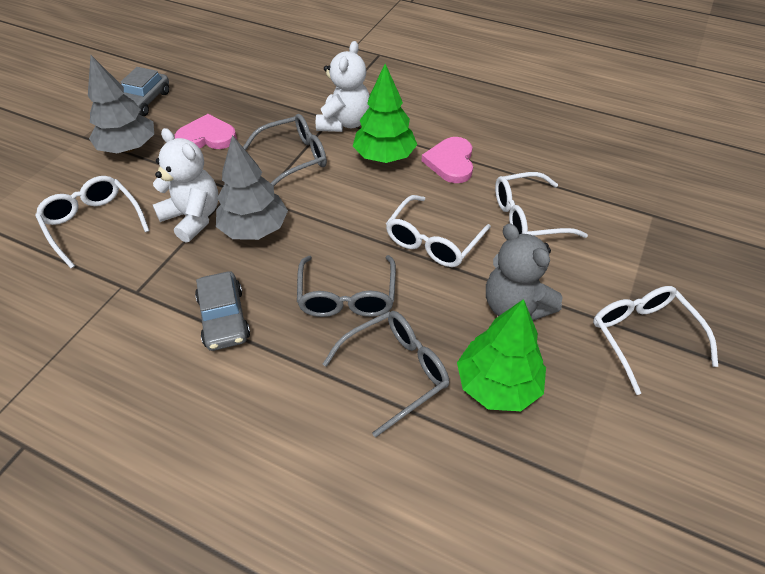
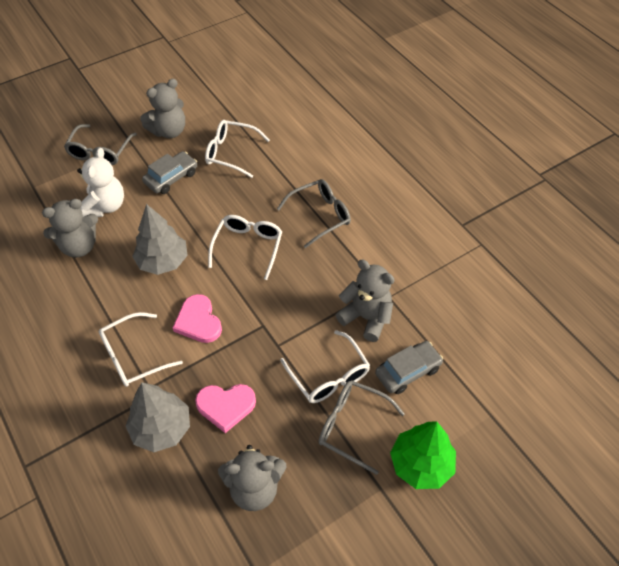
green tree: 2 -> 1
grey teddy bear: 1 -> 4
white teddy bear: 2 -> 1

